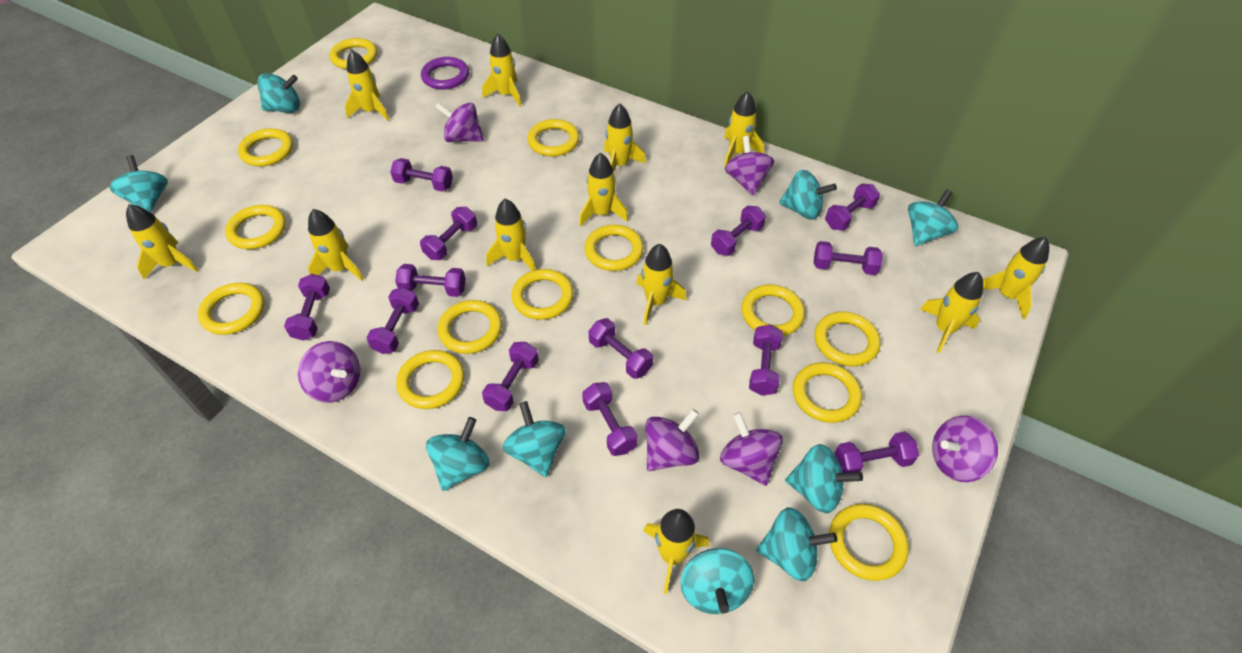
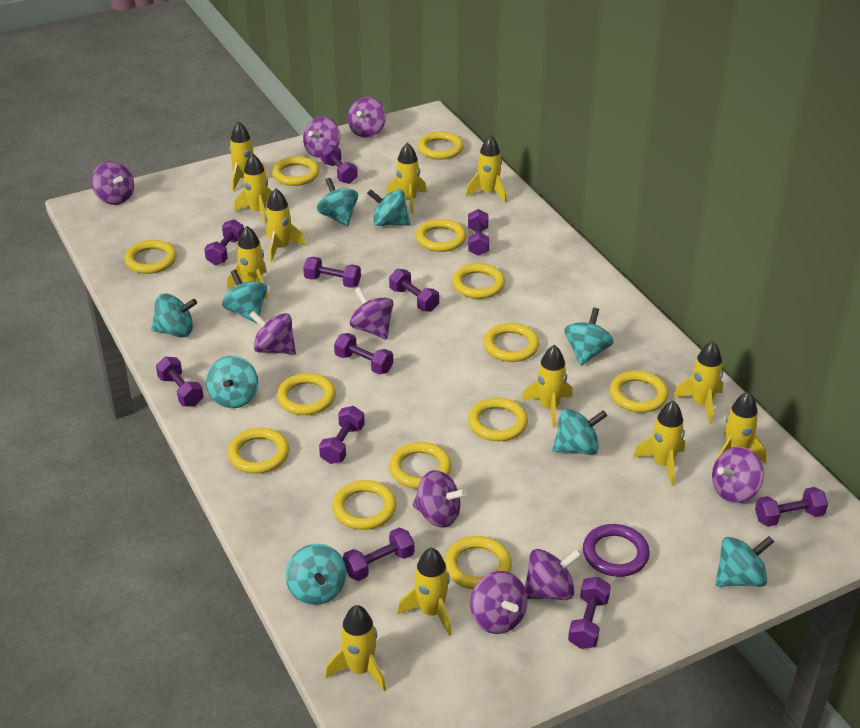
purple dumbbell: 13 -> 11
purple spinning top: 6 -> 9

